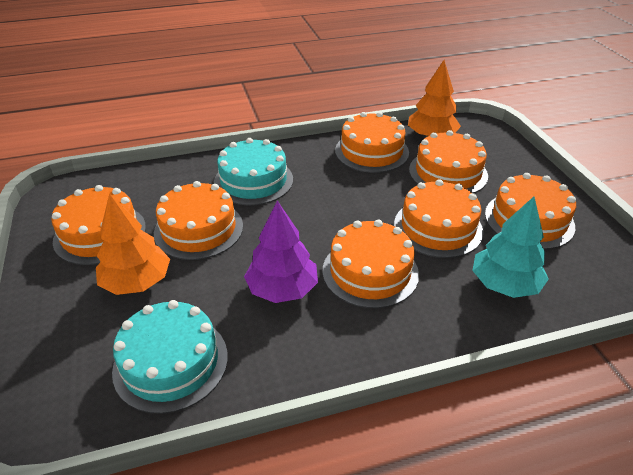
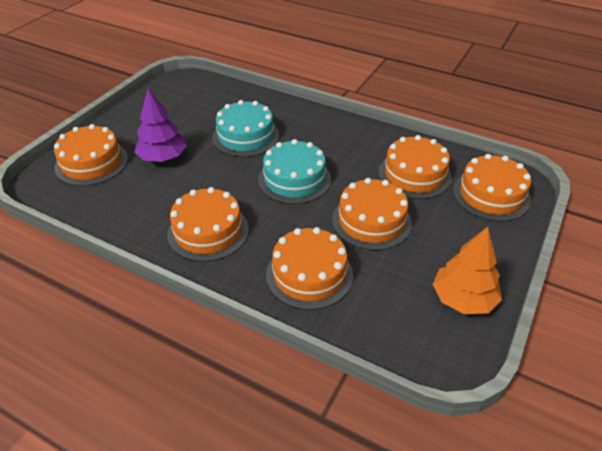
orange cake: 7 -> 6
orange tree: 2 -> 1
turquoise tree: 1 -> 0

